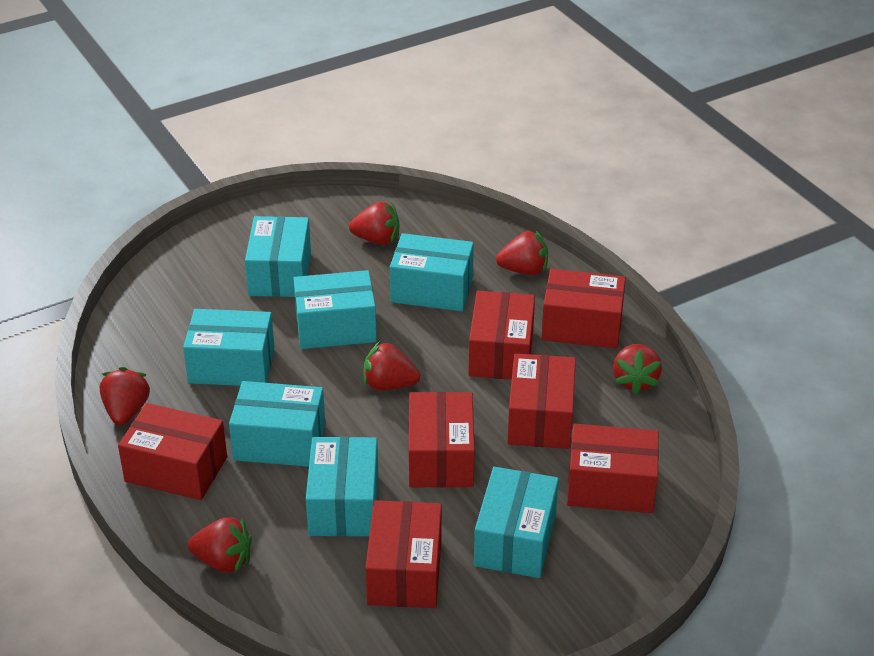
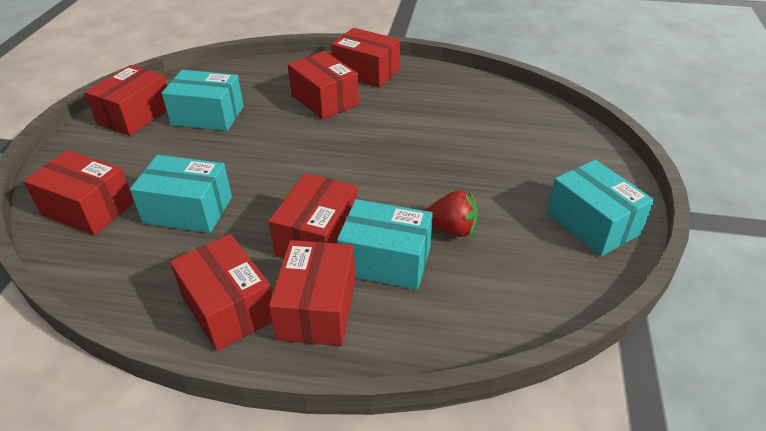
red strawberry: 6 -> 1
turquoise box: 7 -> 4

